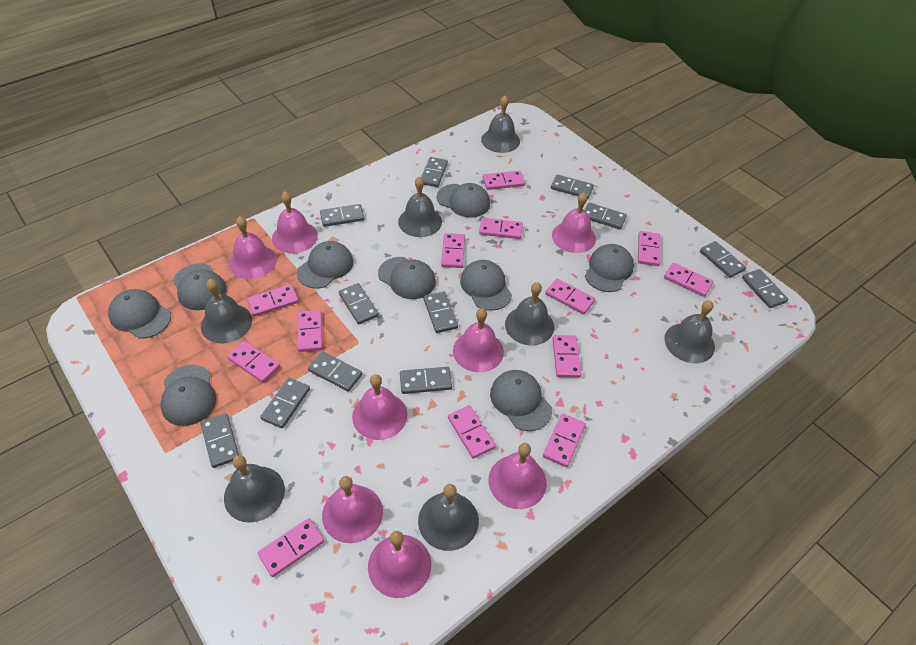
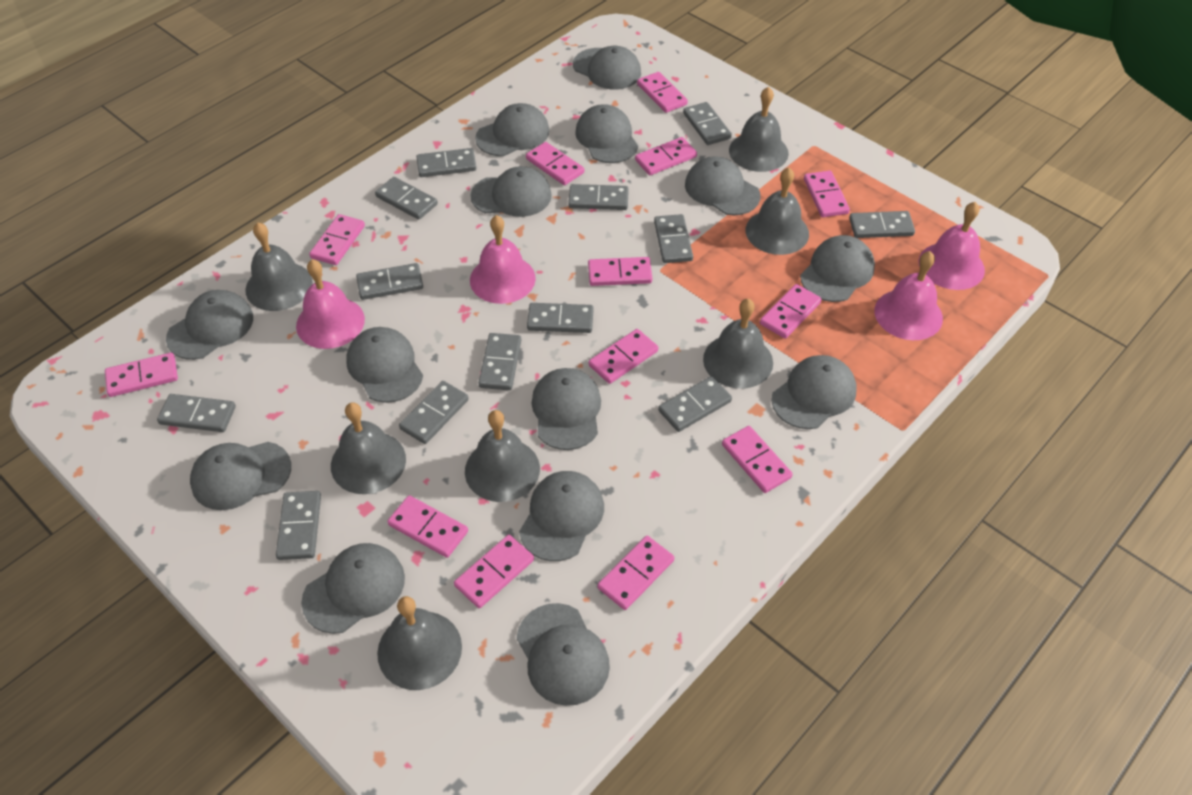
grey cap: 9 -> 14
grey domino: 12 -> 13
pink bell: 8 -> 4

